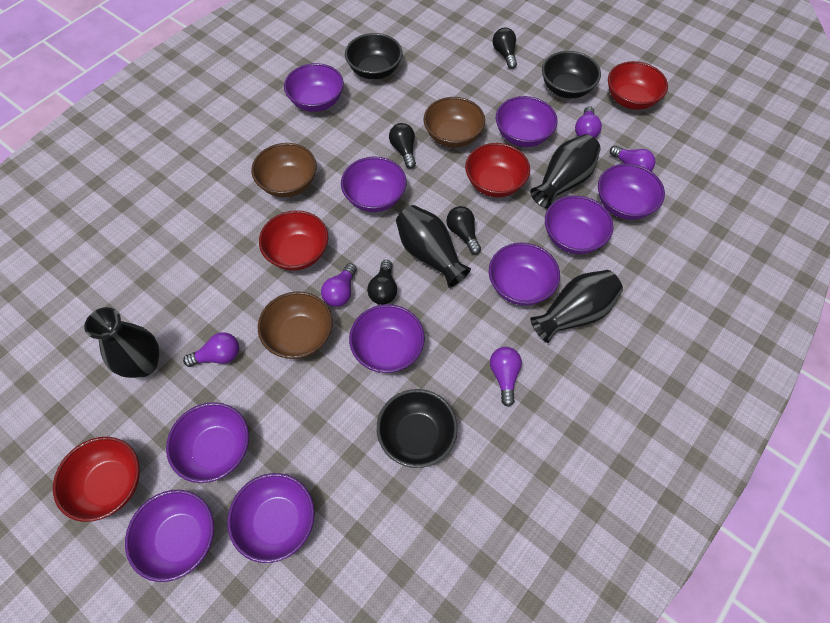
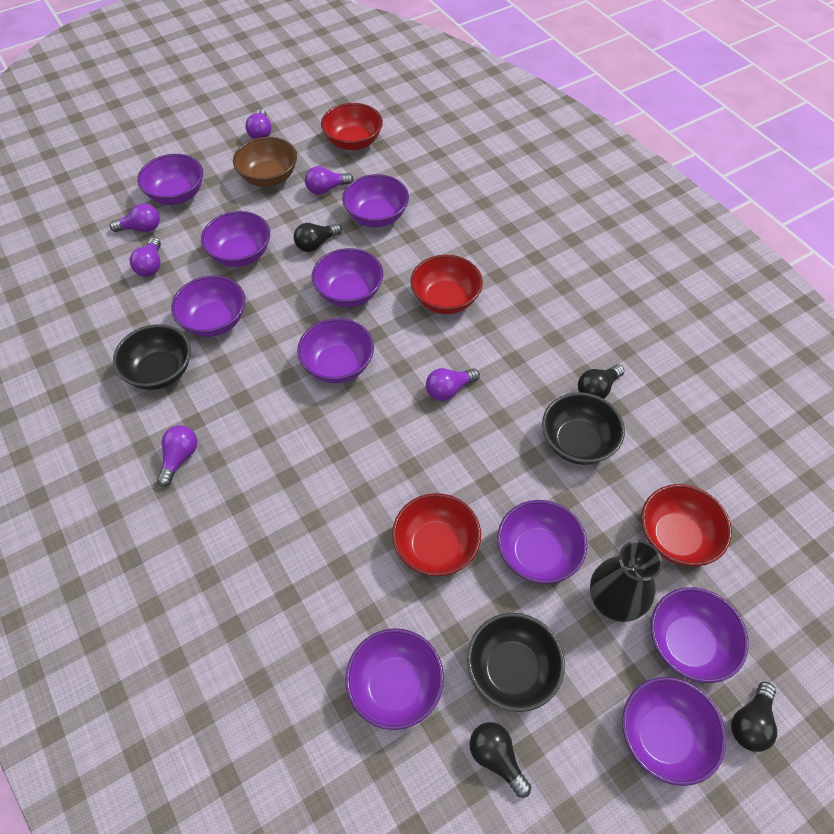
black vase: 4 -> 1
brown bowl: 3 -> 1
purple light bulb: 5 -> 6

